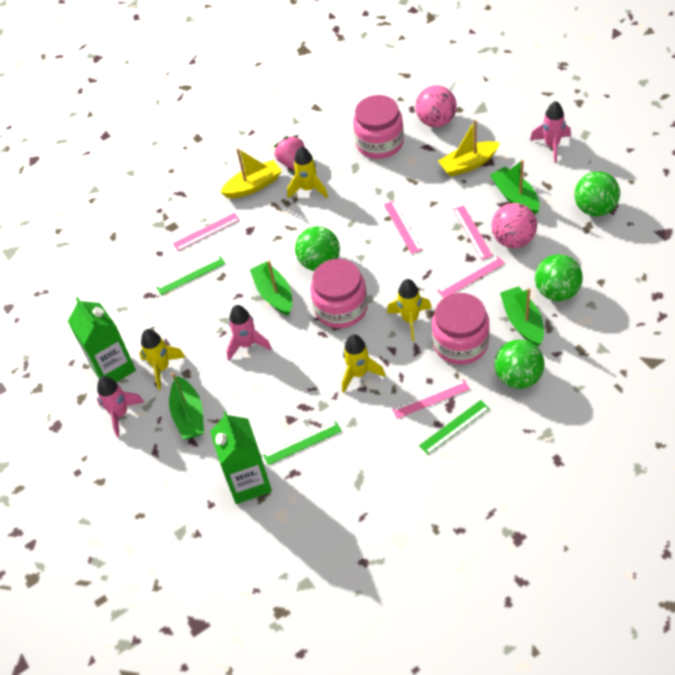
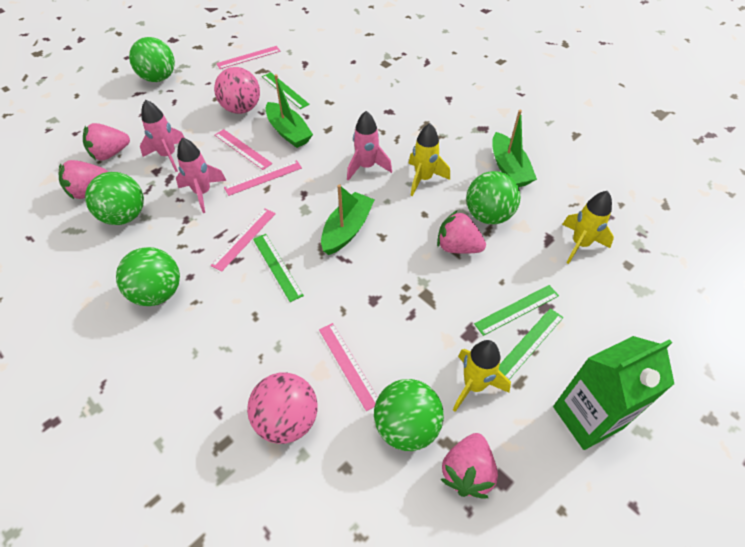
green ball: 4 -> 5
green boat: 4 -> 3
green carton: 2 -> 1
green ruler: 3 -> 4
pink jar: 3 -> 0
pink strawberry: 1 -> 4
yellow boat: 2 -> 0
yellow rocket: 4 -> 3

